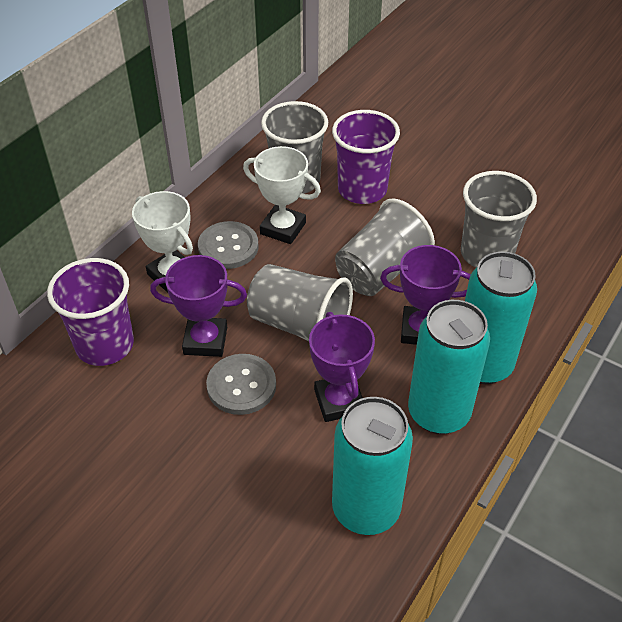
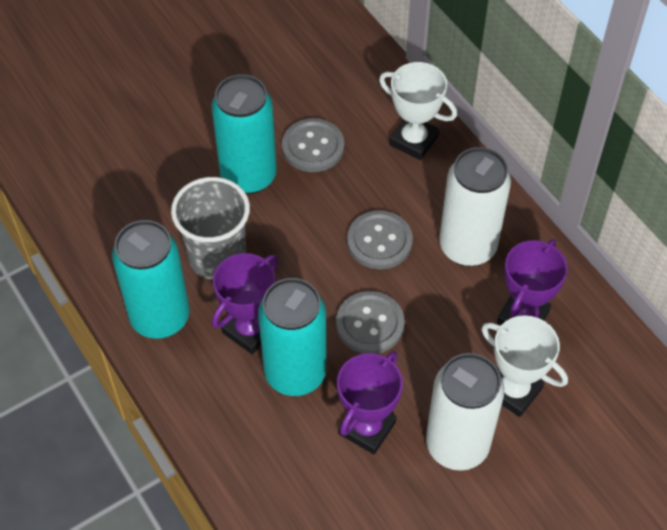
grey button: 2 -> 3
grey cup: 4 -> 1
purple cup: 2 -> 0
white can: 0 -> 2

